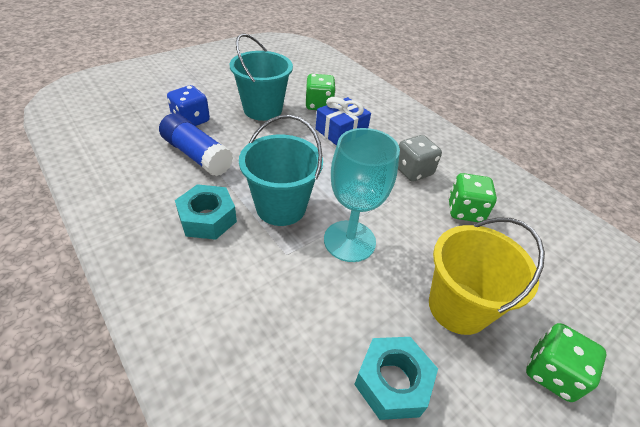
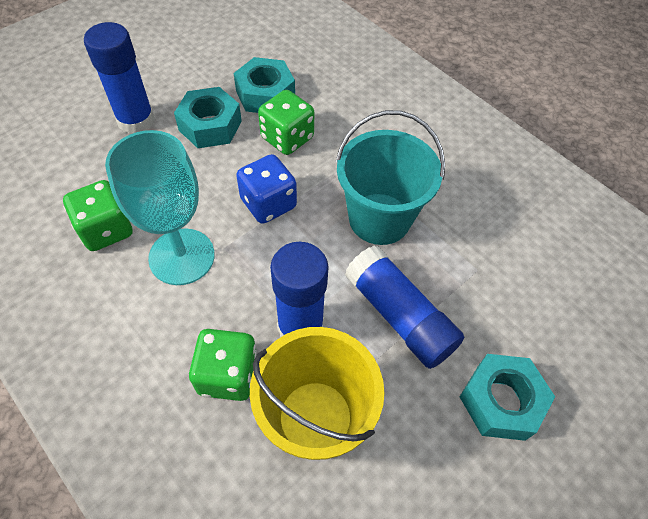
blue gift: 1 -> 0
blue glue stick: 1 -> 3
grey dice: 1 -> 0
turquoise bucket: 2 -> 1
turquoise nut: 2 -> 3

